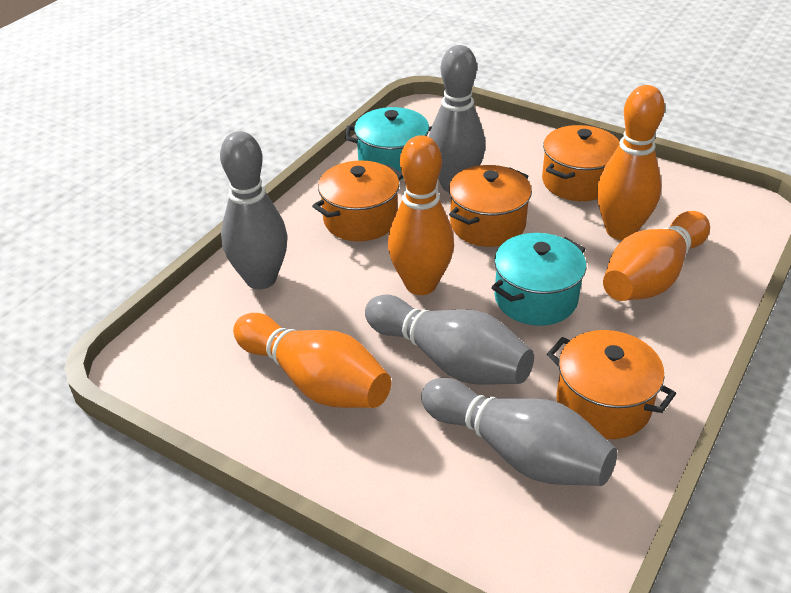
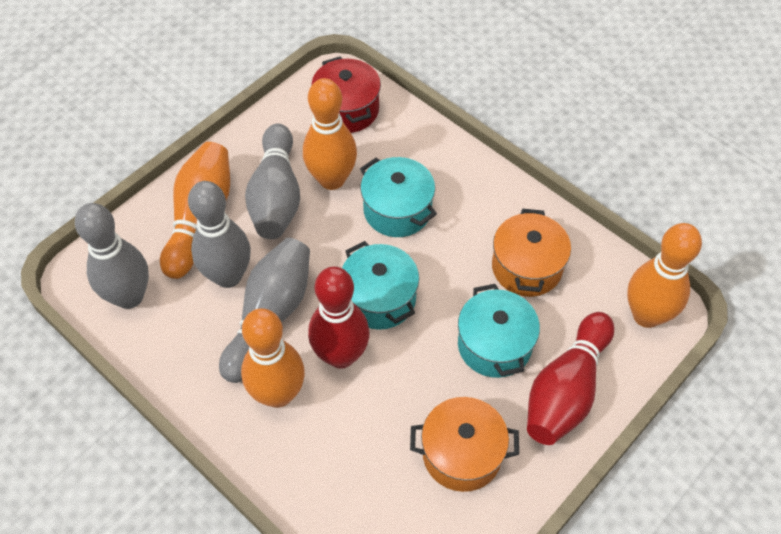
orange pot: 4 -> 2
red bowling pin: 0 -> 2
red pot: 0 -> 1
turquoise pot: 2 -> 3

